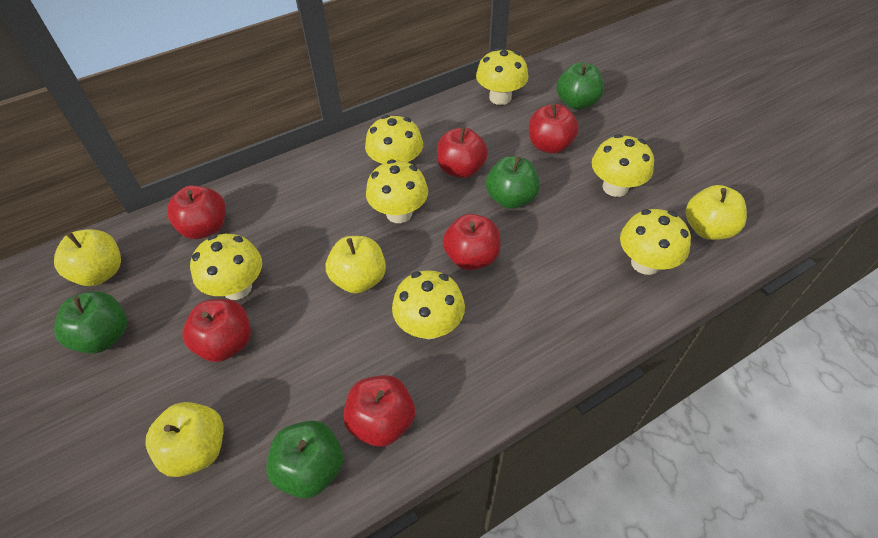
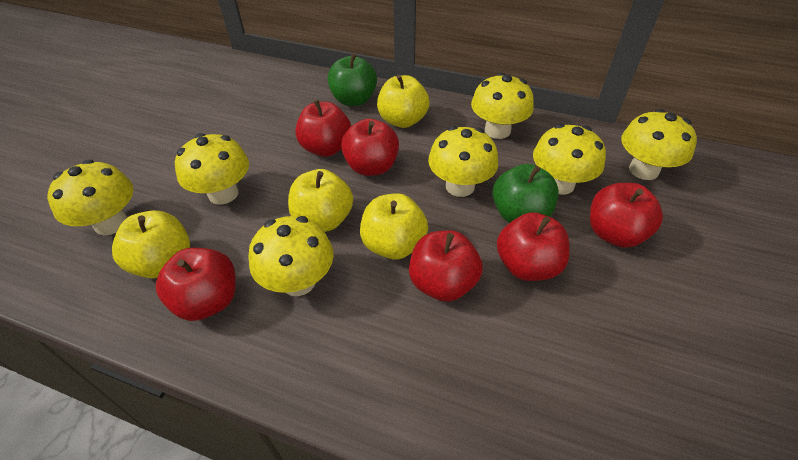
green apple: 4 -> 2

